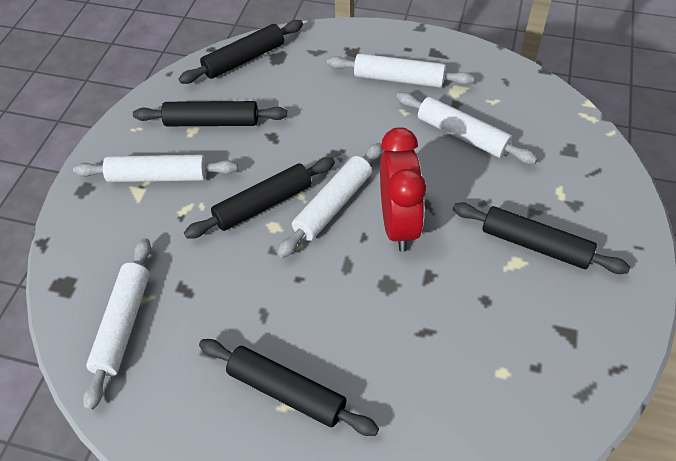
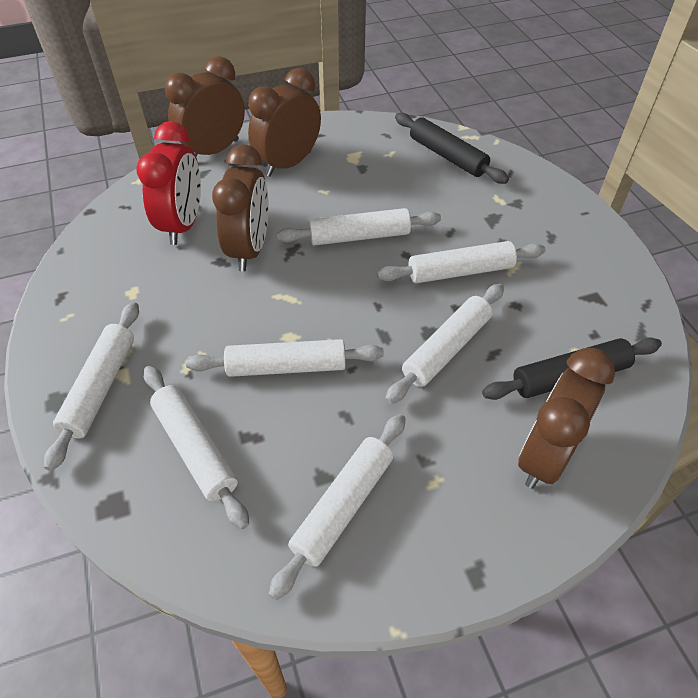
black rolling pin: 5 -> 2
brown clock: 0 -> 4
white rolling pin: 5 -> 7

